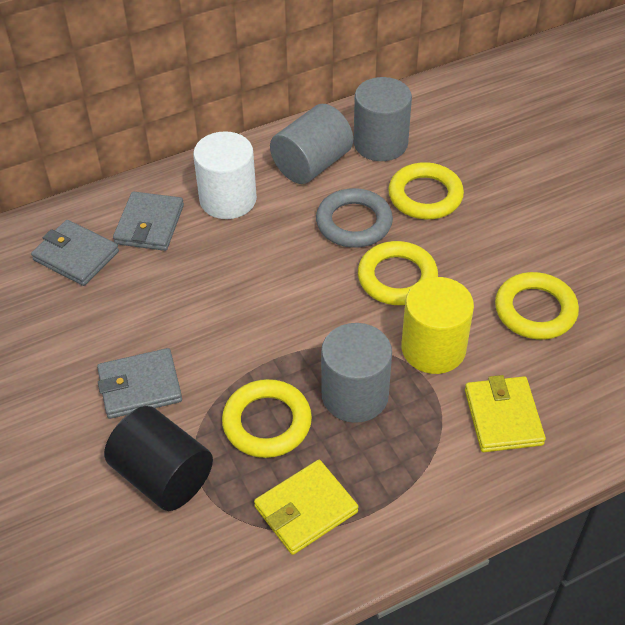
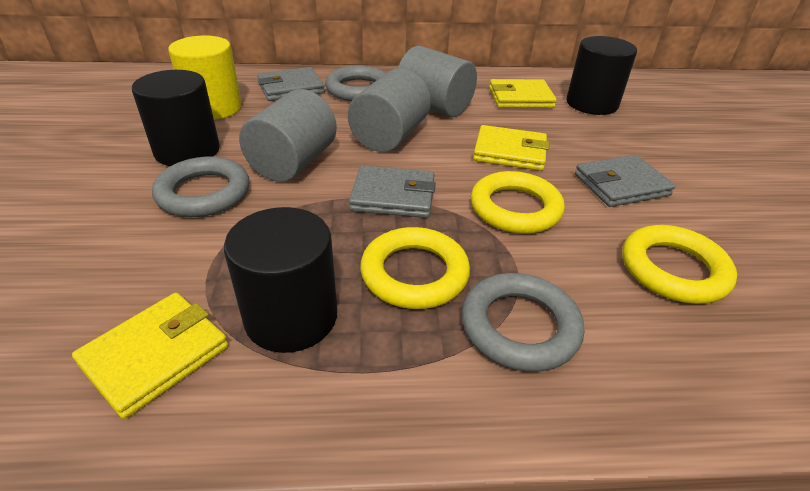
black cylinder: 1 -> 3
grey ring: 1 -> 3
white cylinder: 1 -> 0
yellow ring: 4 -> 3
yellow wallet: 2 -> 3

